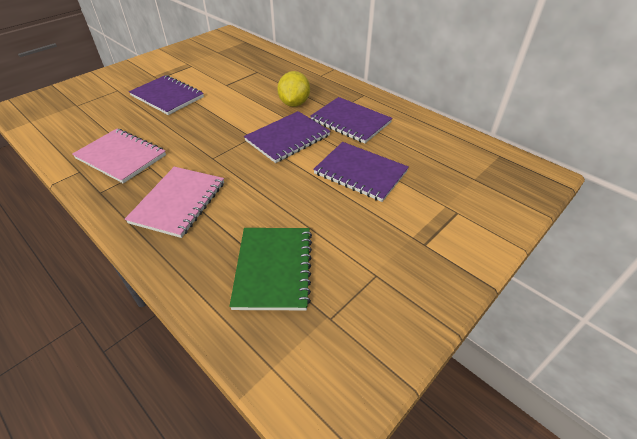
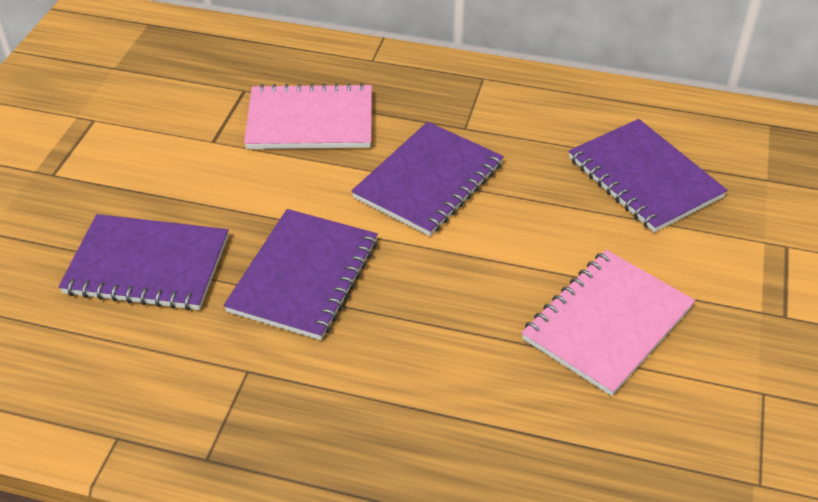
green notebook: 1 -> 0
yellow lemon: 1 -> 0

